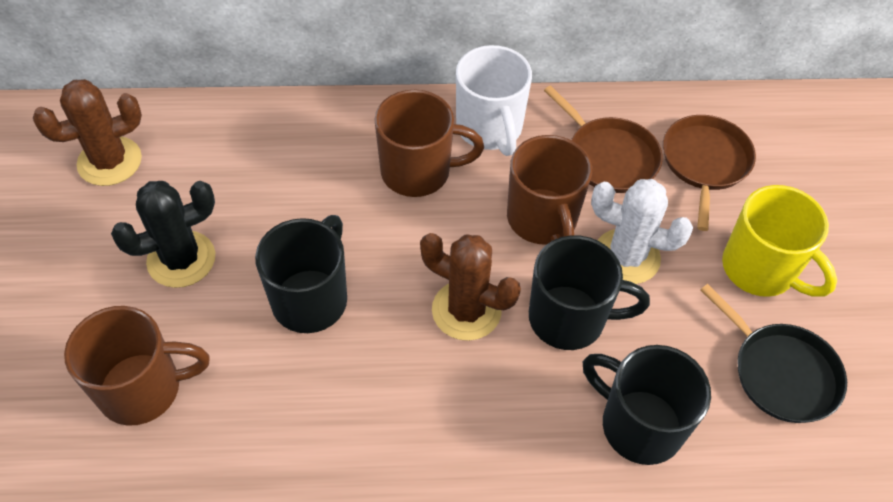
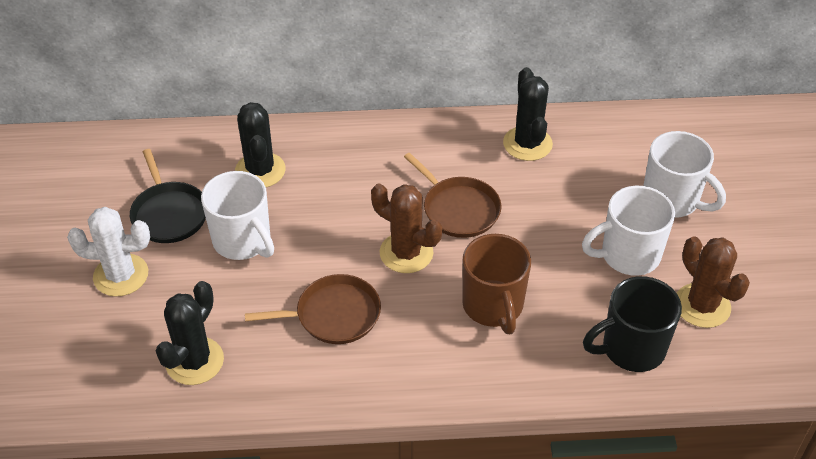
black cactus: 1 -> 3
black mug: 3 -> 1
brown mug: 3 -> 1
white mug: 1 -> 3
yellow mug: 1 -> 0

